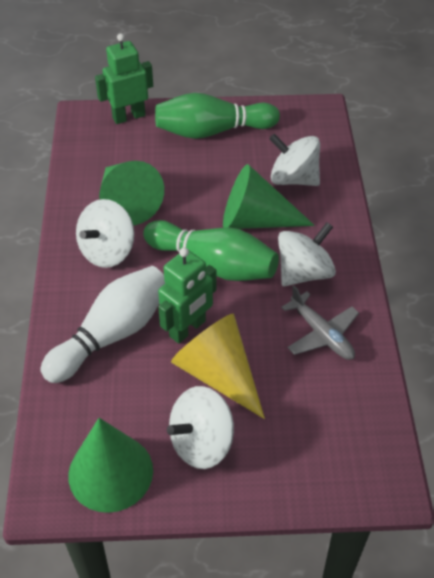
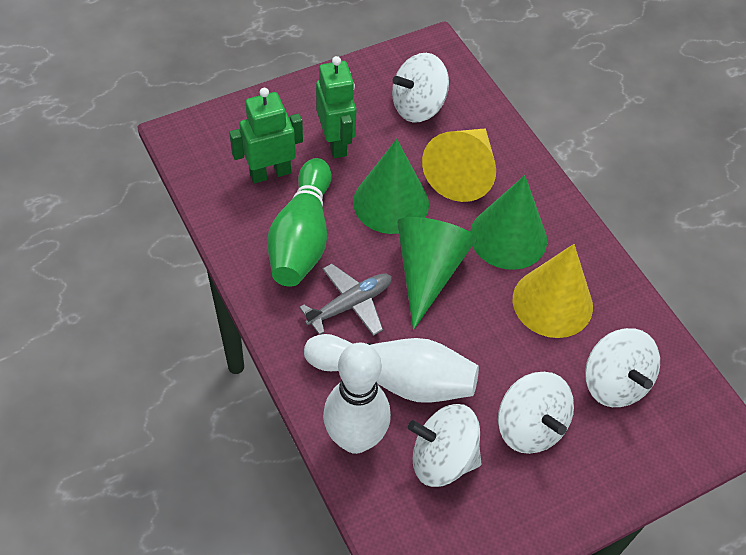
green bowling pin: 2 -> 1
white bowling pin: 1 -> 2
yellow cone: 1 -> 2

